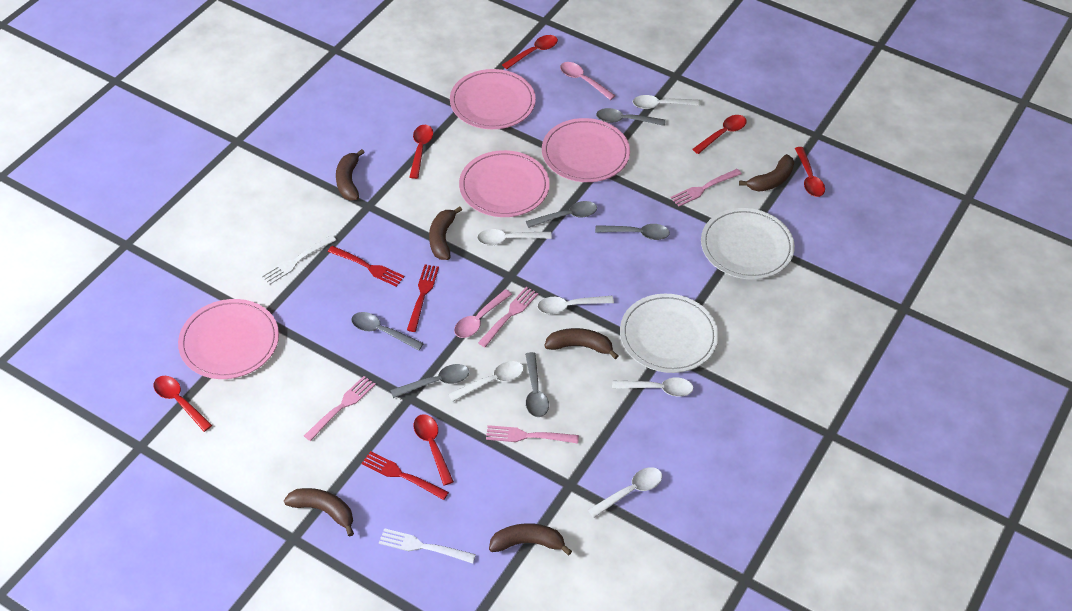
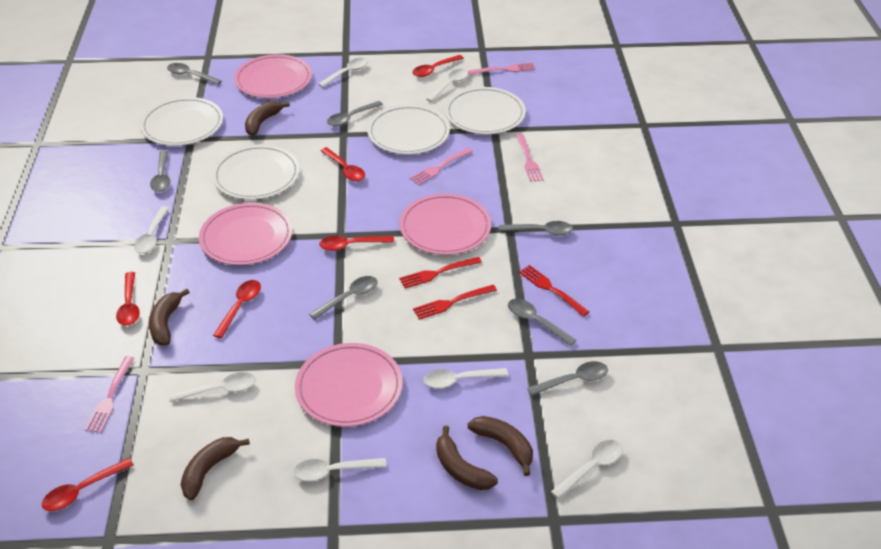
brown banana: 6 -> 5
grey spoon: 6 -> 7
pink spoon: 2 -> 0
white fork: 2 -> 0
white plate: 2 -> 4
white spoon: 6 -> 7

